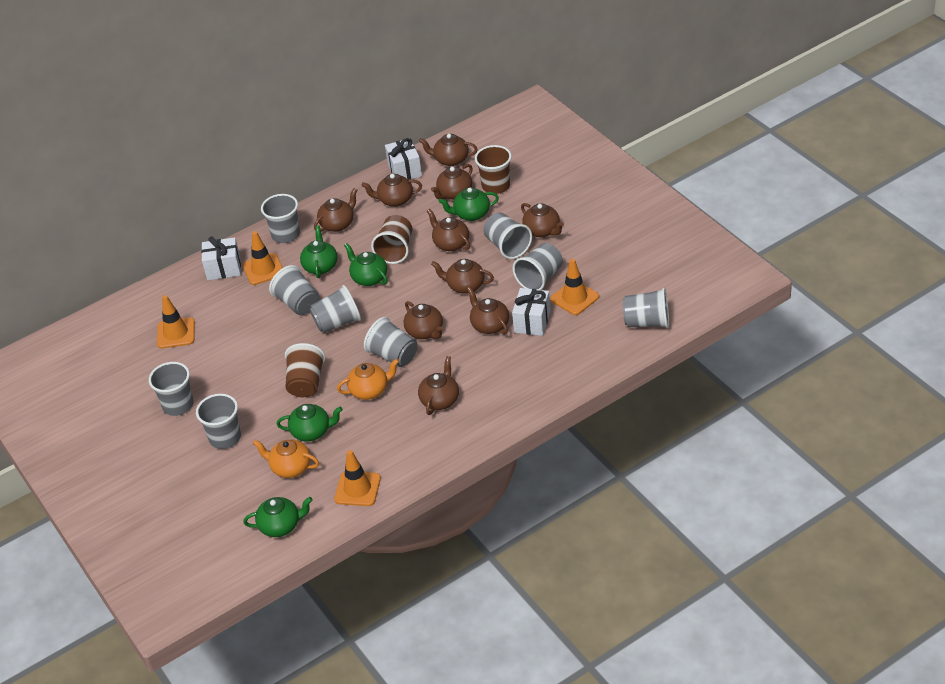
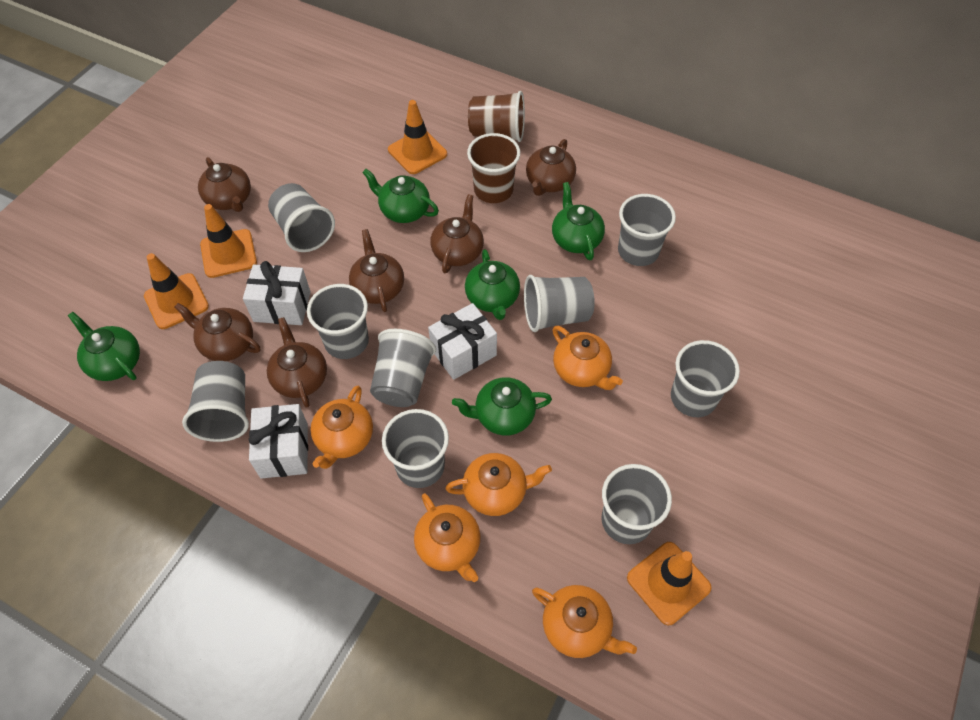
brown cup: 3 -> 2
brown teapot: 10 -> 6
orange teapot: 2 -> 5

